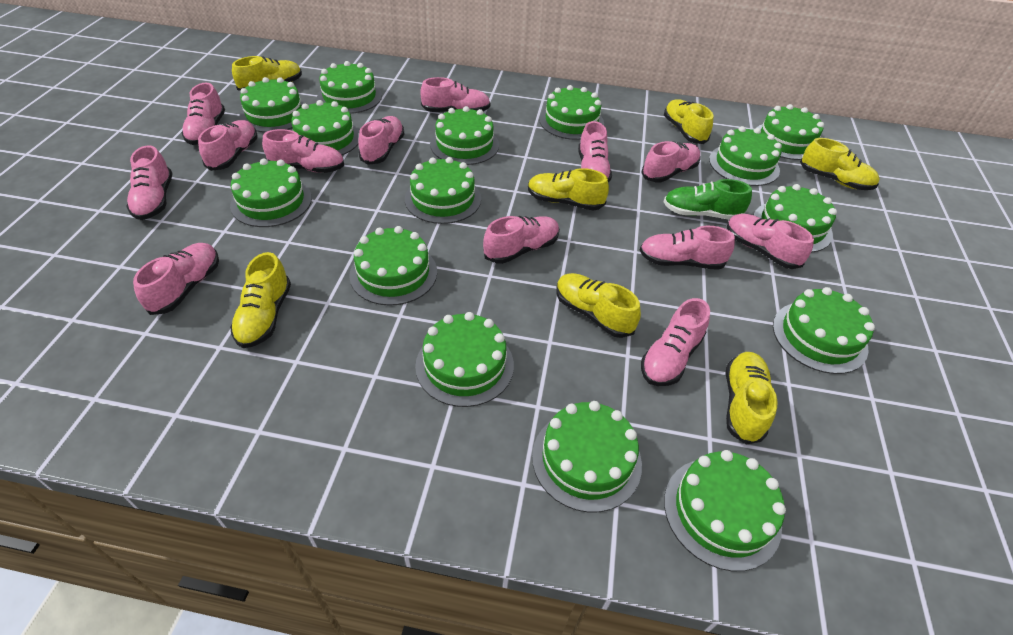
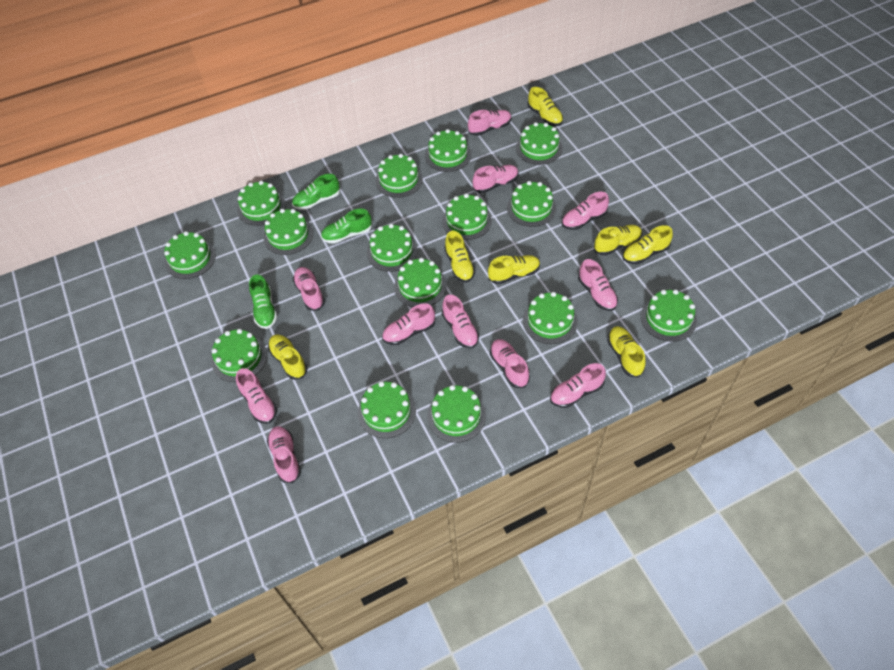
green shoe: 1 -> 3
pink shoe: 13 -> 11

